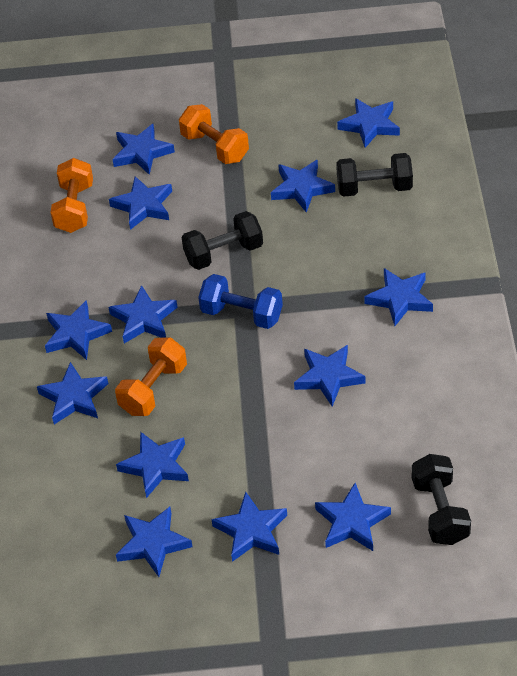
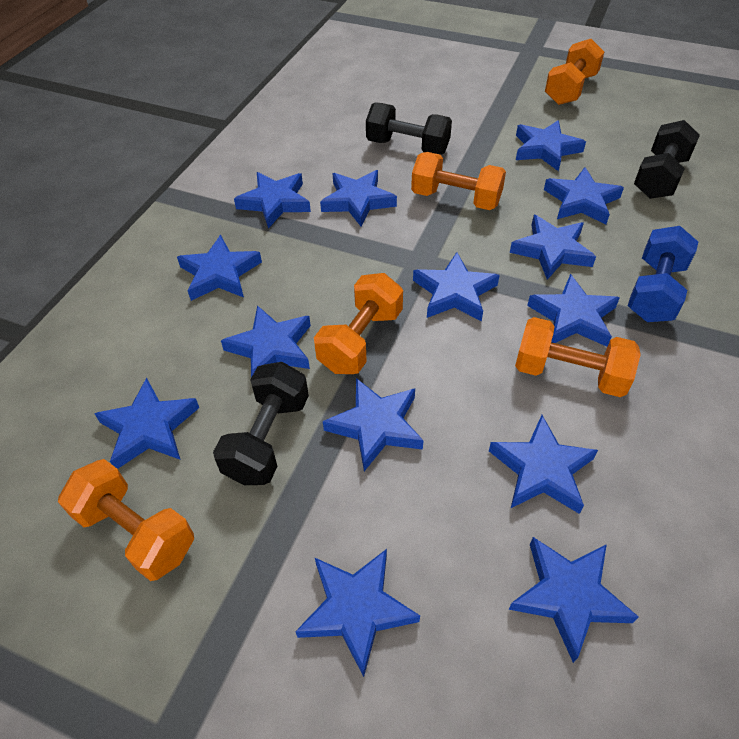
blue star: 13 -> 14
orange dumbbell: 3 -> 5

